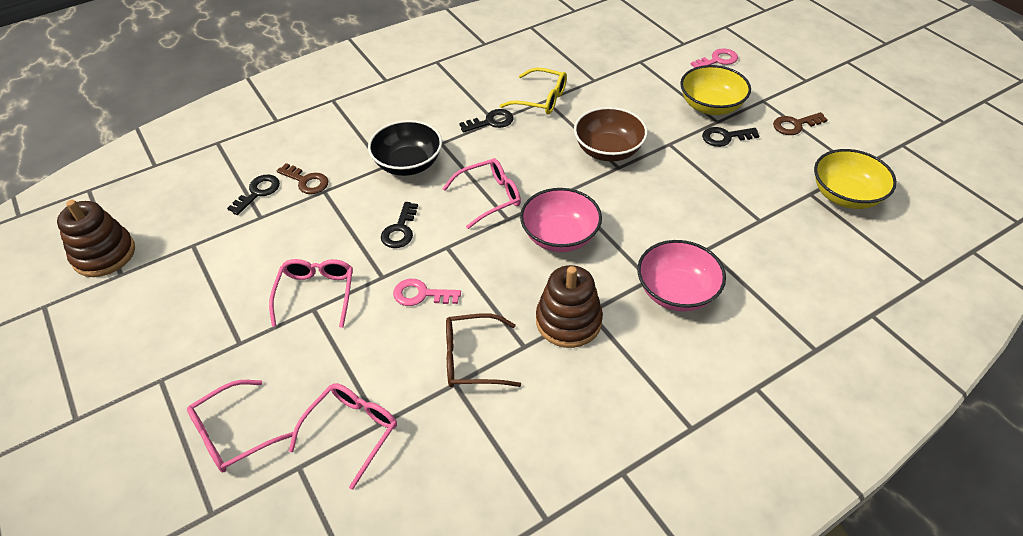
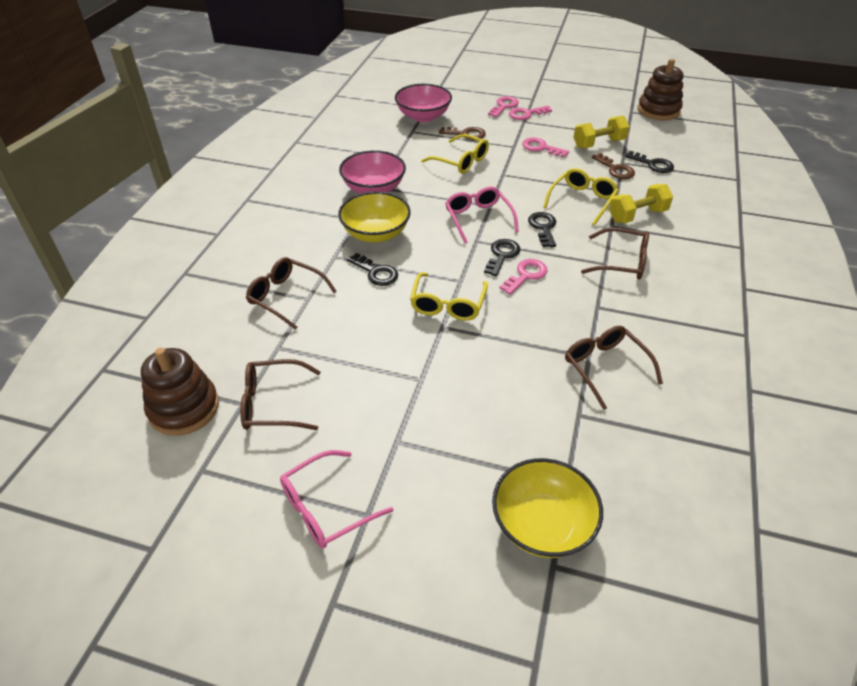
black bowl: 1 -> 0
brown bowl: 1 -> 0
brown glasses: 1 -> 4
pink glasses: 4 -> 2
pink key: 2 -> 4
yellow dumbbell: 0 -> 2
yellow glasses: 1 -> 3

